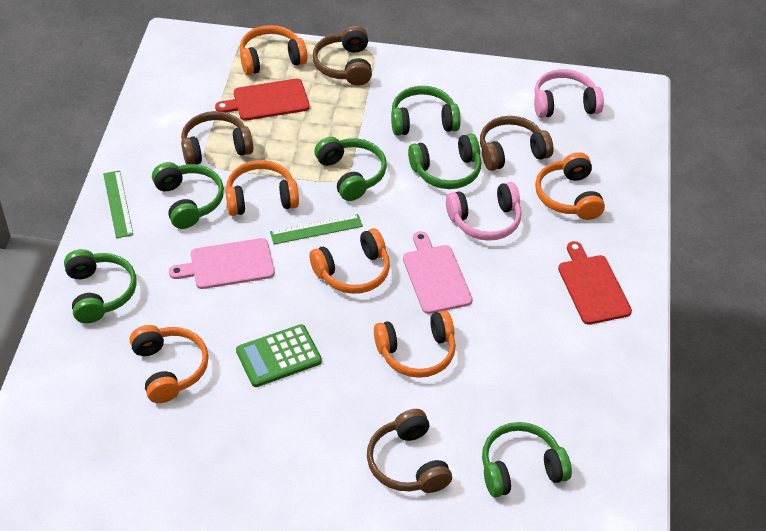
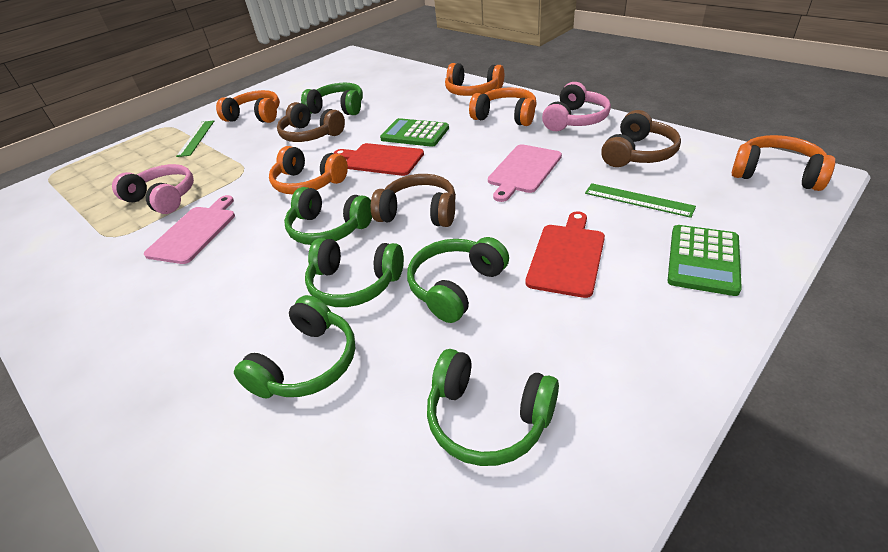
brown headphones: 4 -> 3
green calculator: 1 -> 2
orange headphones: 6 -> 5

